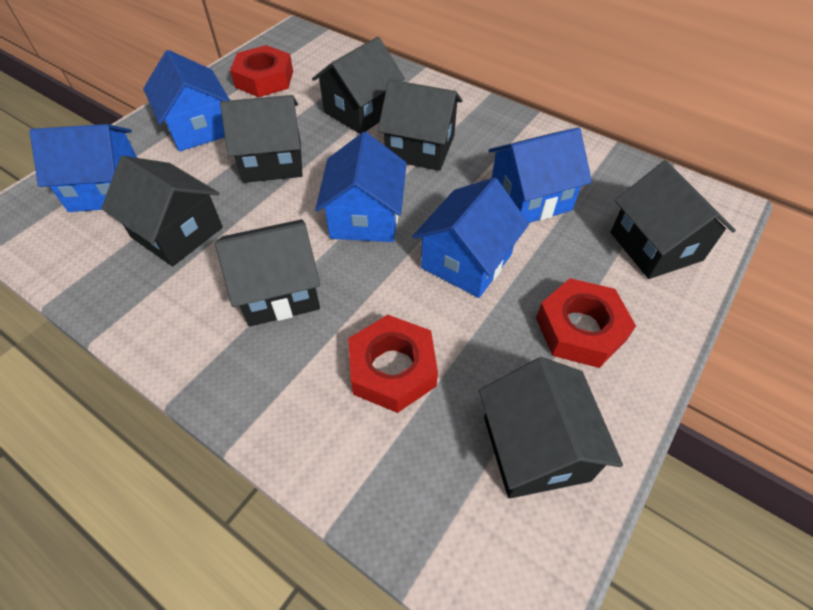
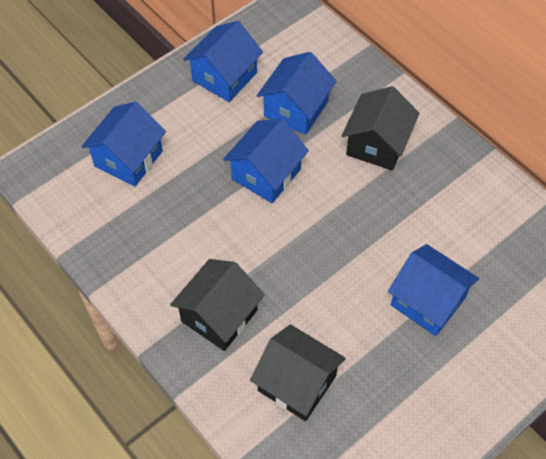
black house: 7 -> 3
red nut: 3 -> 0

